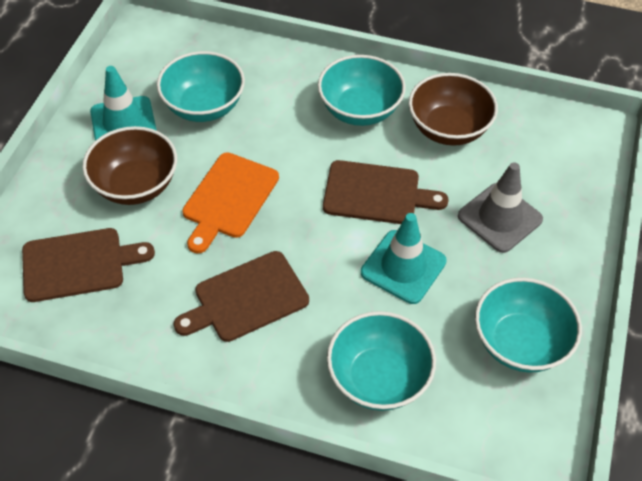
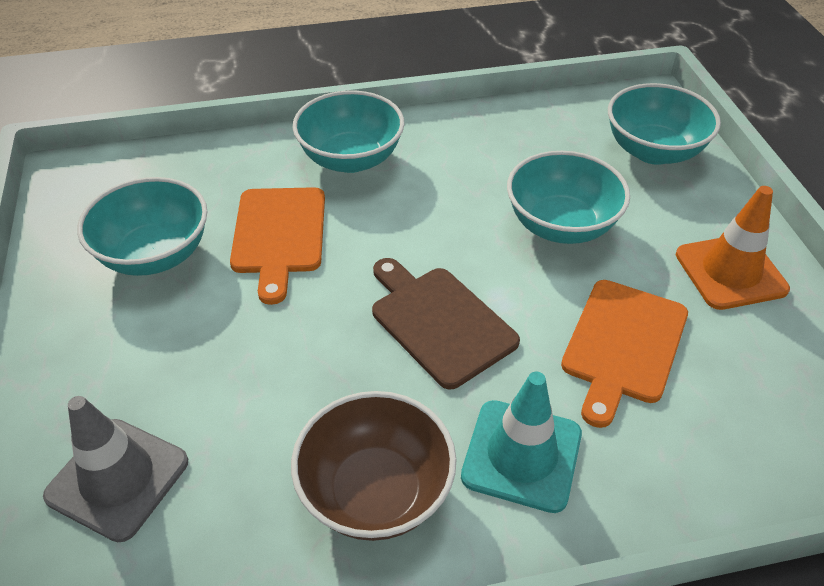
brown bowl: 2 -> 1
brown cutting board: 3 -> 1
orange cutting board: 1 -> 2
orange traffic cone: 0 -> 1
turquoise traffic cone: 2 -> 1

